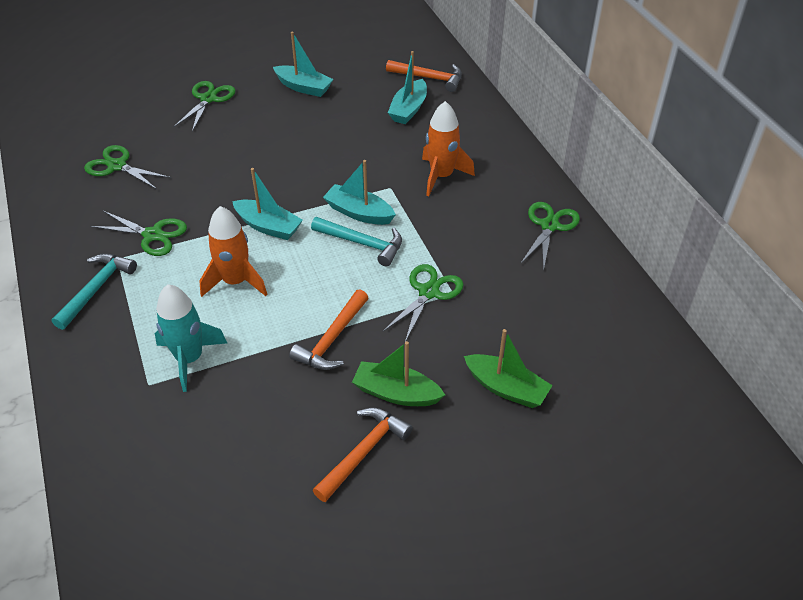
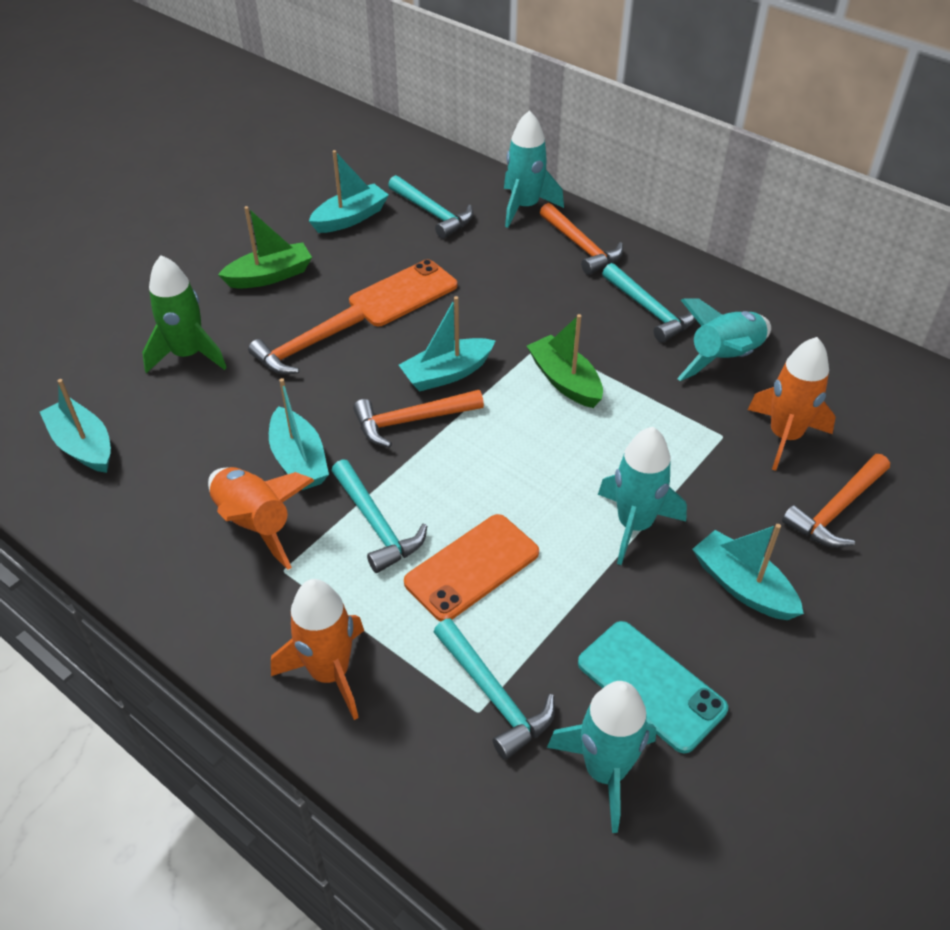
green rocket: 0 -> 1
green scissors: 5 -> 0
orange hammer: 3 -> 4
orange phone: 0 -> 2
orange rocket: 2 -> 3
turquoise boat: 4 -> 5
turquoise hammer: 2 -> 4
turquoise phone: 0 -> 1
turquoise rocket: 1 -> 4

